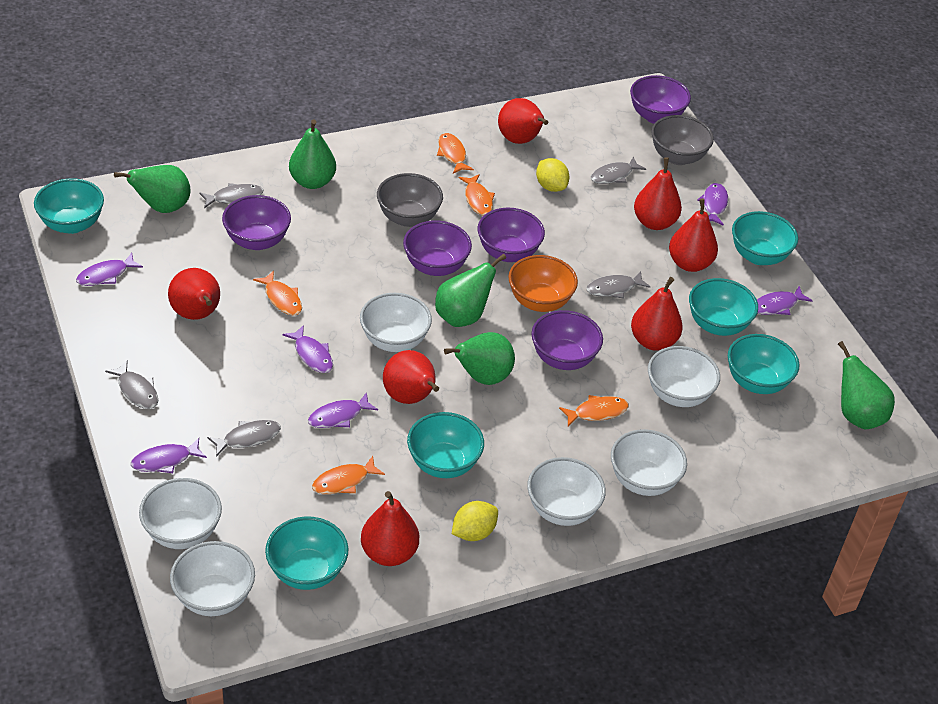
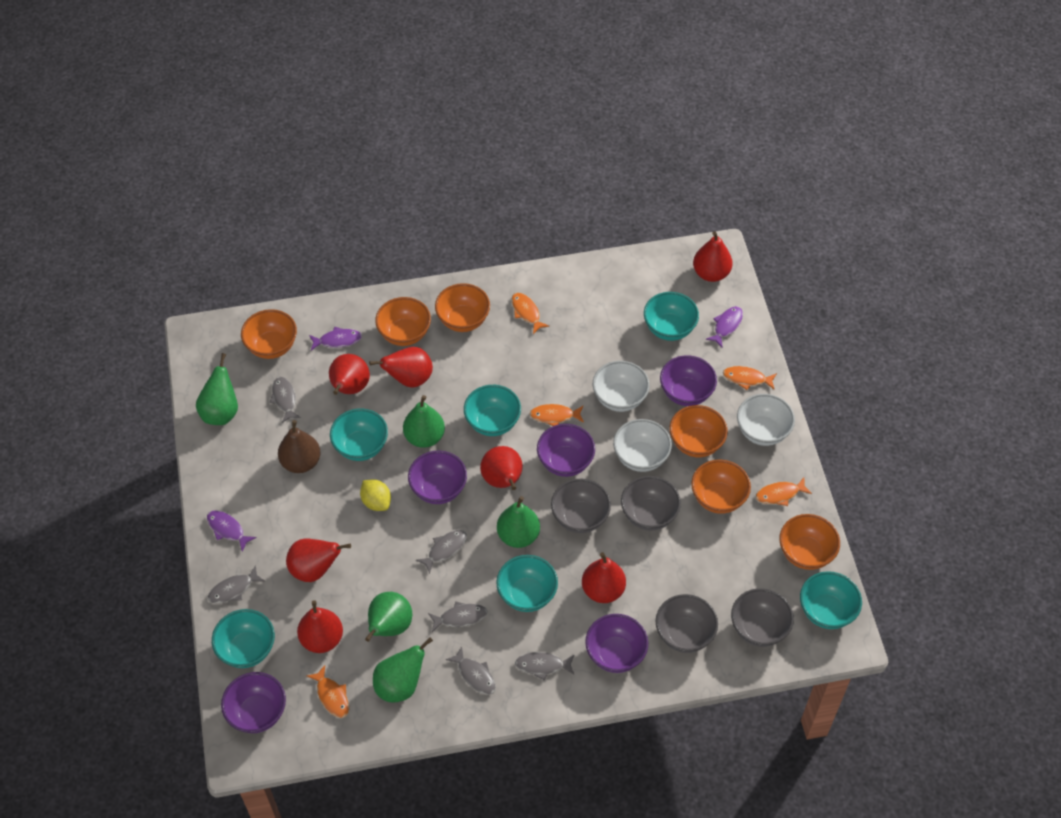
brown pear: 0 -> 1
grey bowl: 2 -> 4
grey fish: 5 -> 6
orange bowl: 1 -> 6
purple fish: 6 -> 3
white bowl: 6 -> 3
yellow lemon: 2 -> 1

